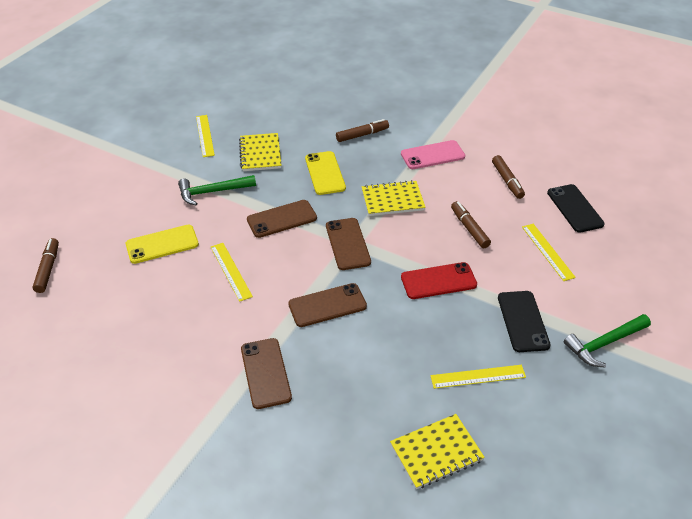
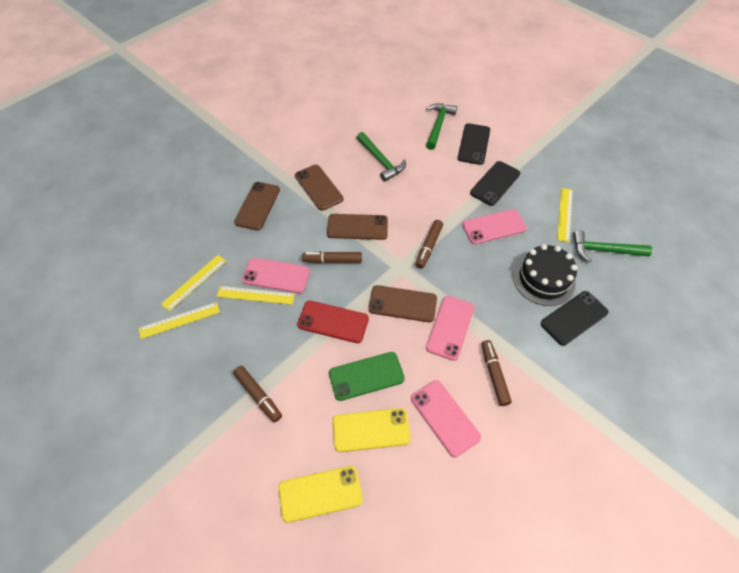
black cake: 0 -> 1
black phone: 2 -> 3
green hammer: 2 -> 3
green phone: 0 -> 1
pink phone: 1 -> 4
yellow notebook: 3 -> 0

